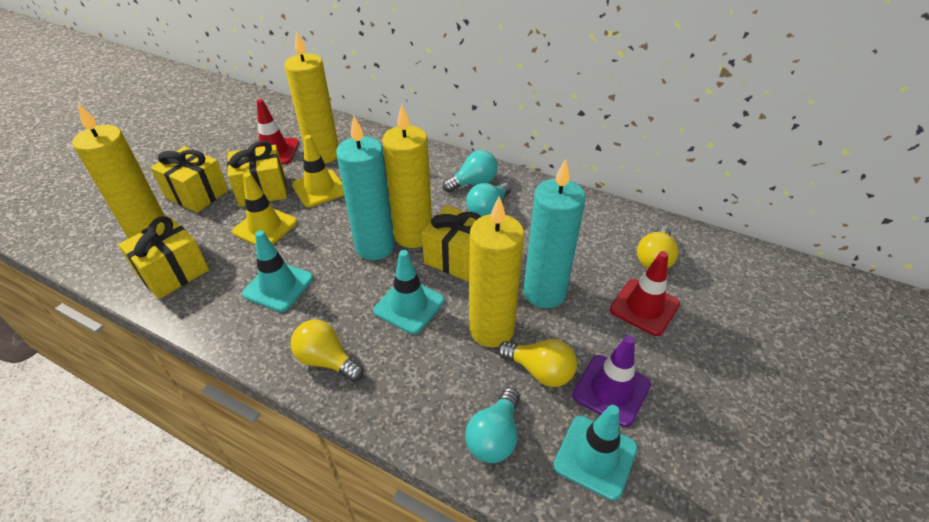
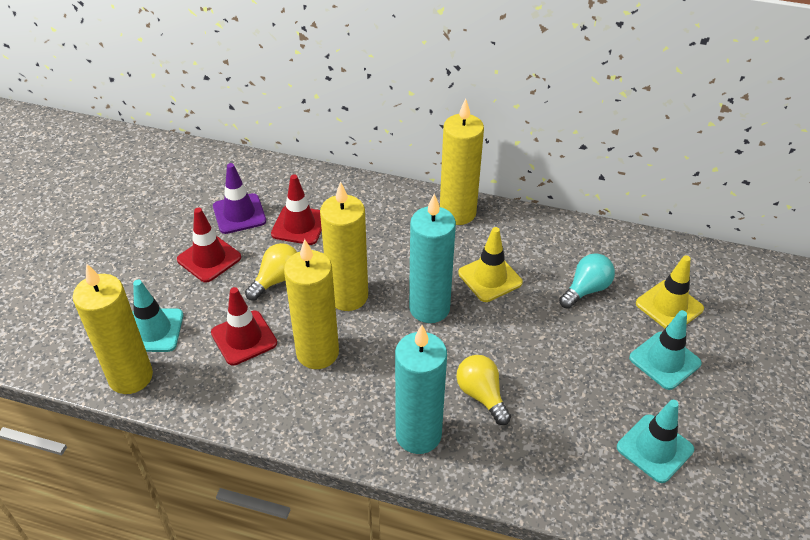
red traffic cone: 2 -> 3
turquoise light bulb: 3 -> 1
yellow gift: 4 -> 0
yellow light bulb: 3 -> 2

